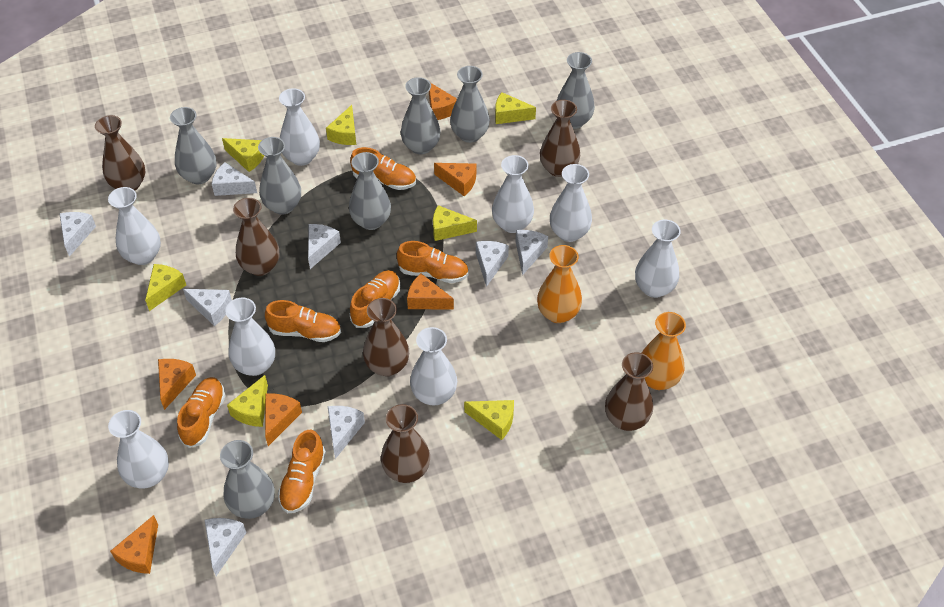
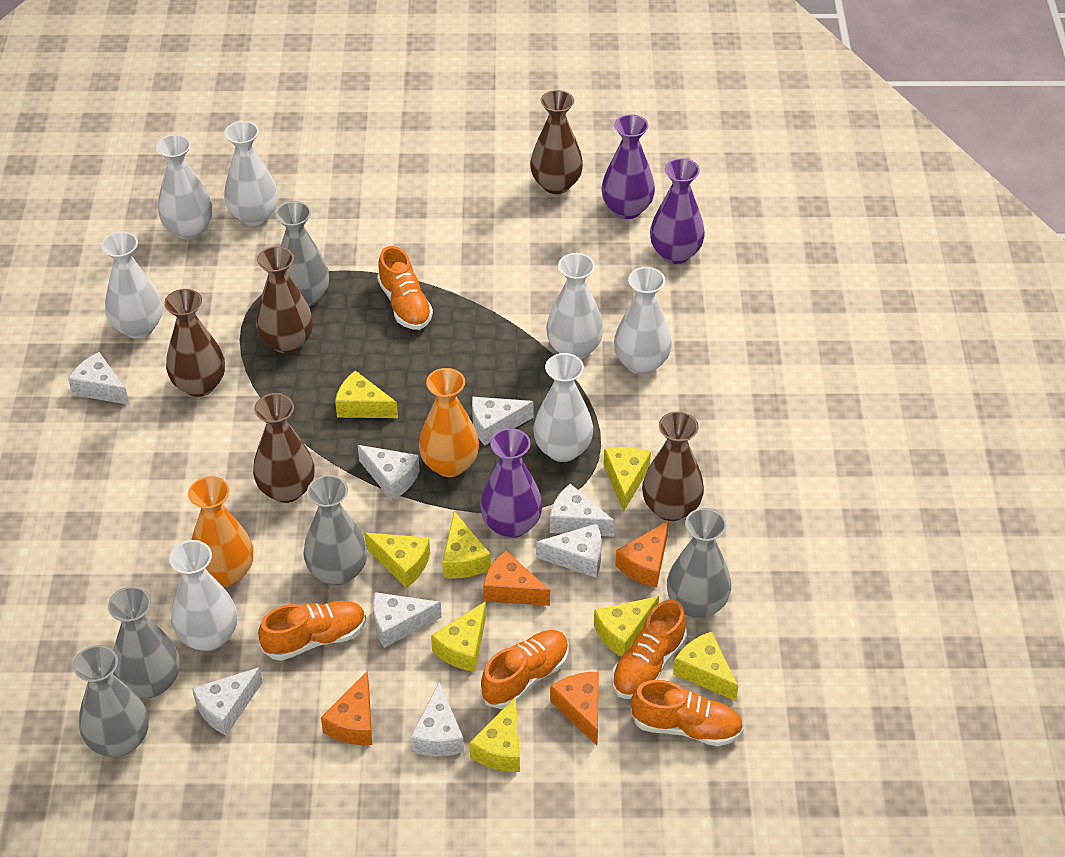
brown vase: 6 -> 5
grey vase: 7 -> 5
orange cheese: 6 -> 4
orange shoe: 6 -> 5
purple vase: 0 -> 3
white vase: 8 -> 7
yellow cheese: 7 -> 8

